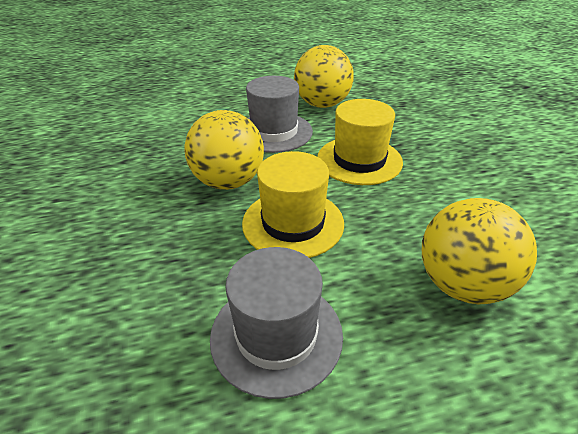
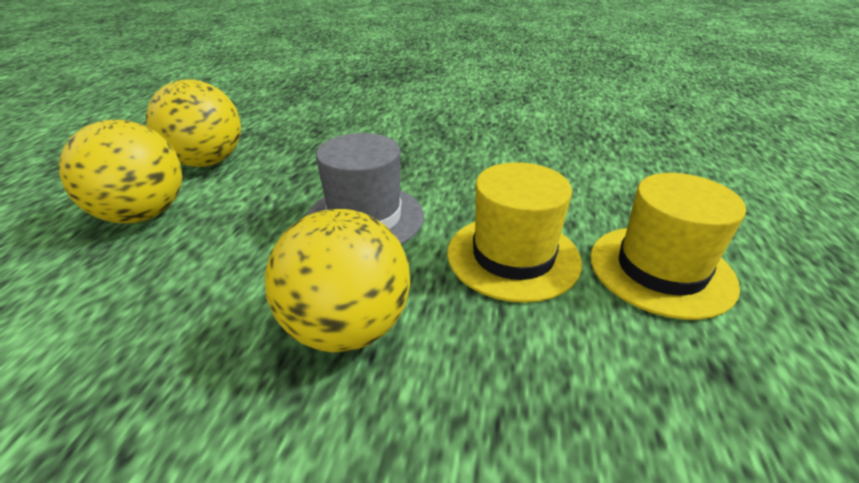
grey hat: 2 -> 1

